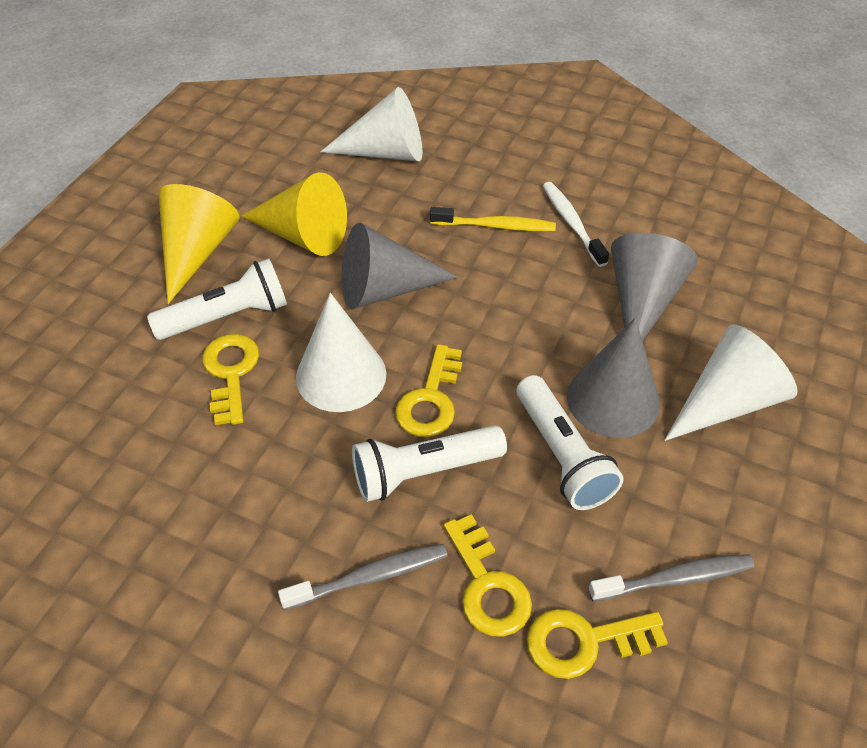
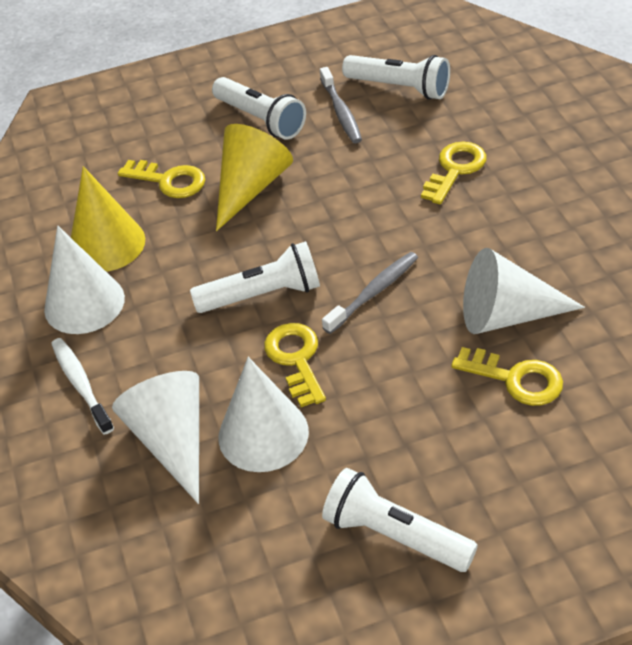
grey cone: 3 -> 0
white cone: 3 -> 4
white flashlight: 3 -> 4
yellow toothbrush: 1 -> 0

